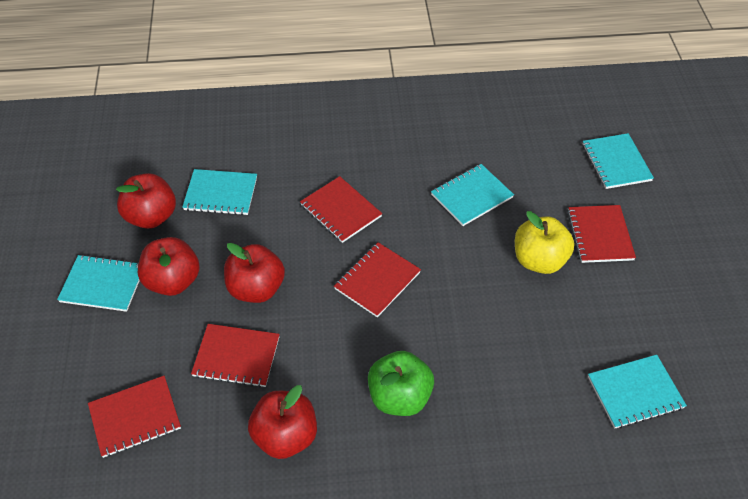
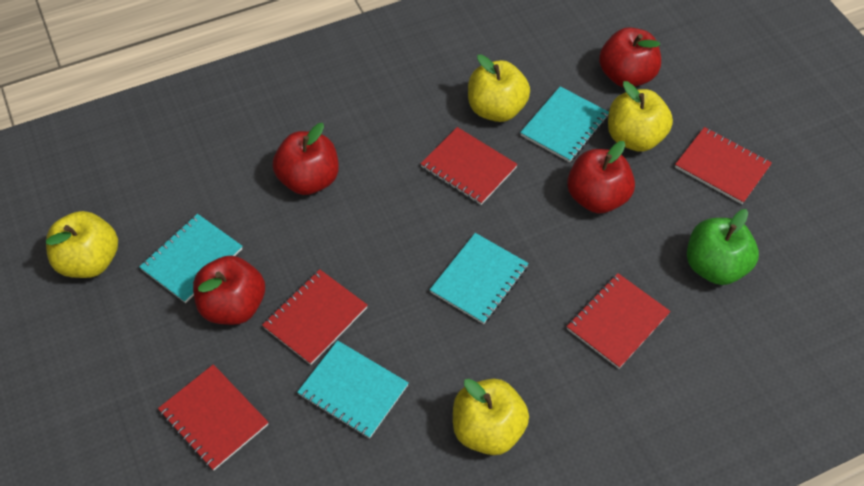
turquoise notebook: 5 -> 4
yellow apple: 1 -> 4

